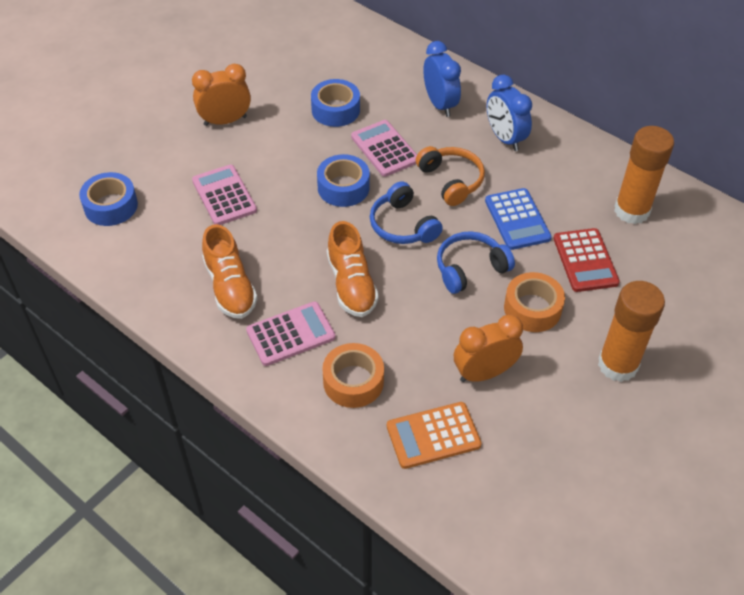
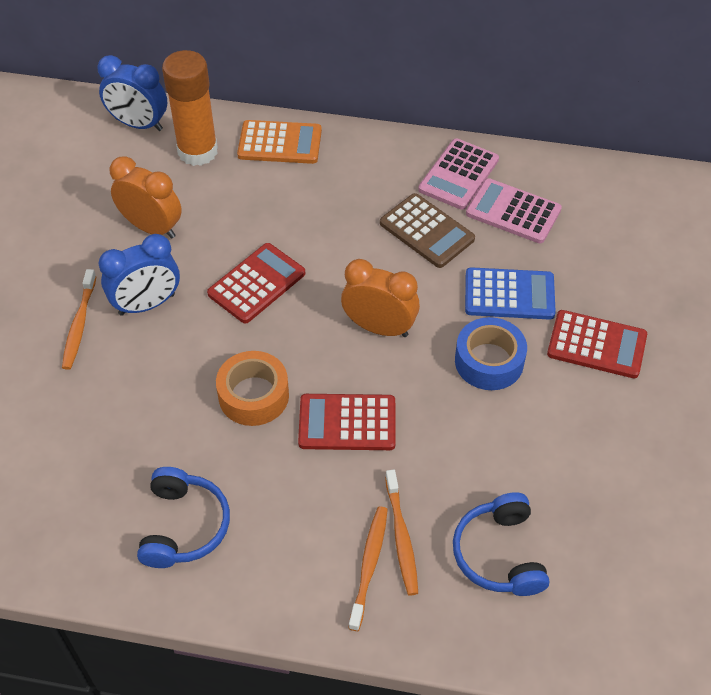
blue tape: 3 -> 1
brown calculator: 0 -> 1
orange glue stick: 2 -> 1
orange headphones: 1 -> 0
orange shoe: 2 -> 0
orange tape: 2 -> 1
orange toothbrush: 0 -> 3
pink calculator: 3 -> 2
red calculator: 1 -> 3

